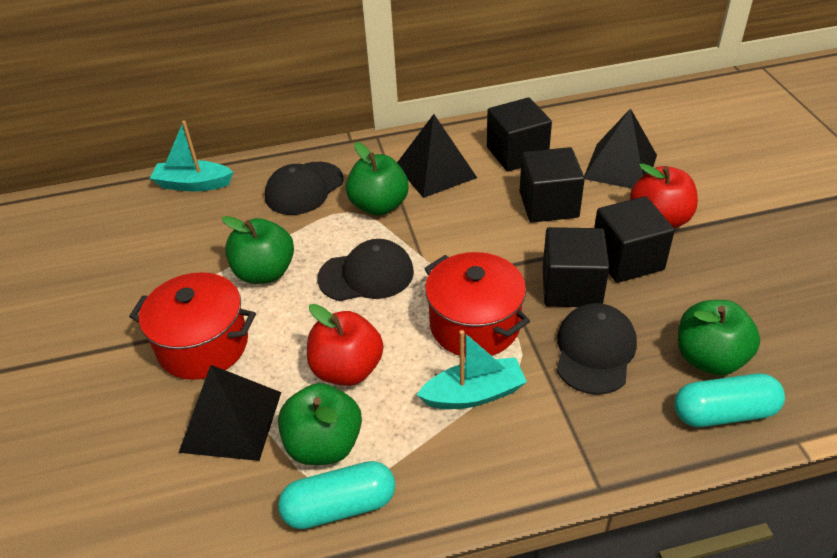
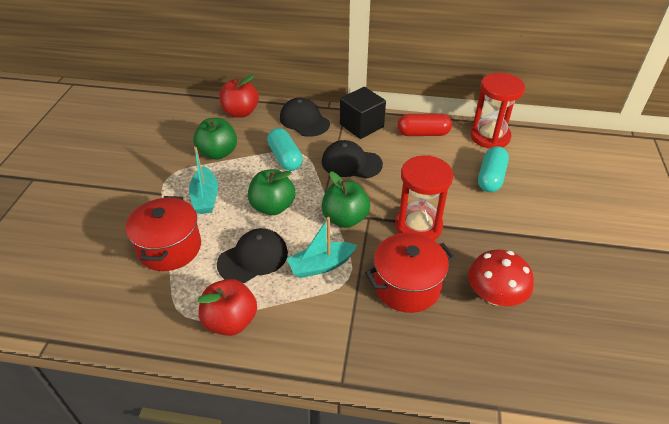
black cube: 4 -> 1
black pyramid: 3 -> 0
green apple: 4 -> 3
red capsule: 0 -> 1
red hourglass: 0 -> 2
red mushroom: 0 -> 1

